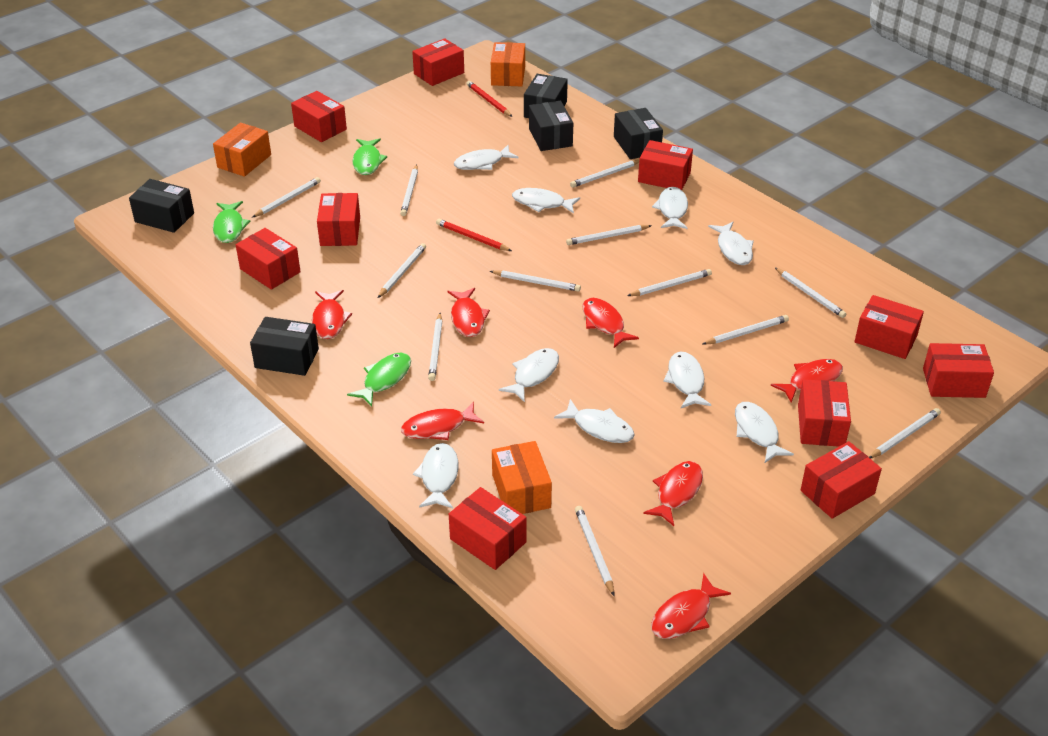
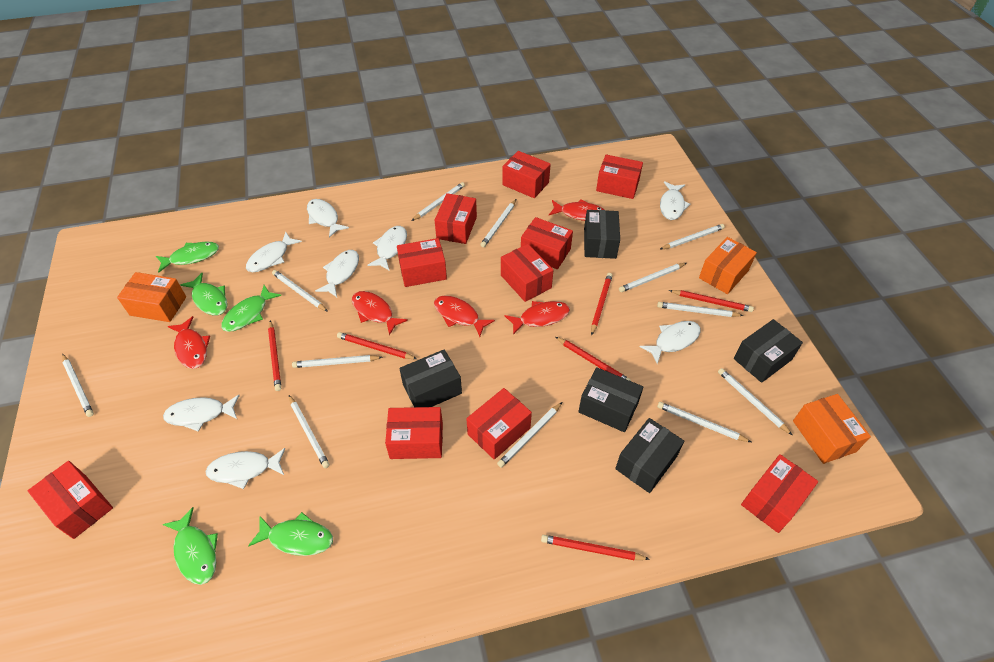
green fish: 3 -> 5
red fish: 7 -> 5
red pencil: 2 -> 6
white fish: 9 -> 8

